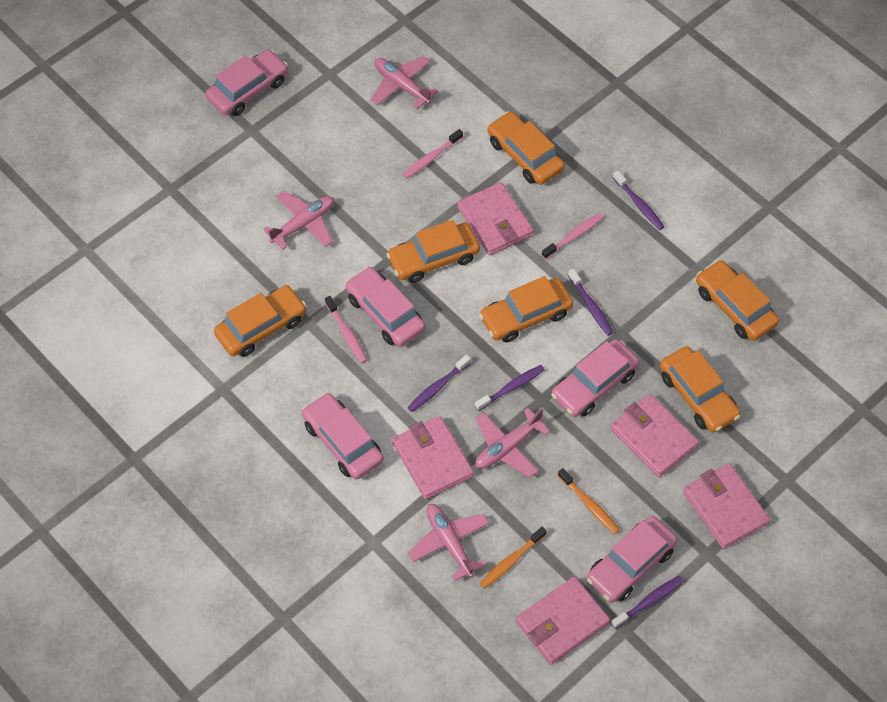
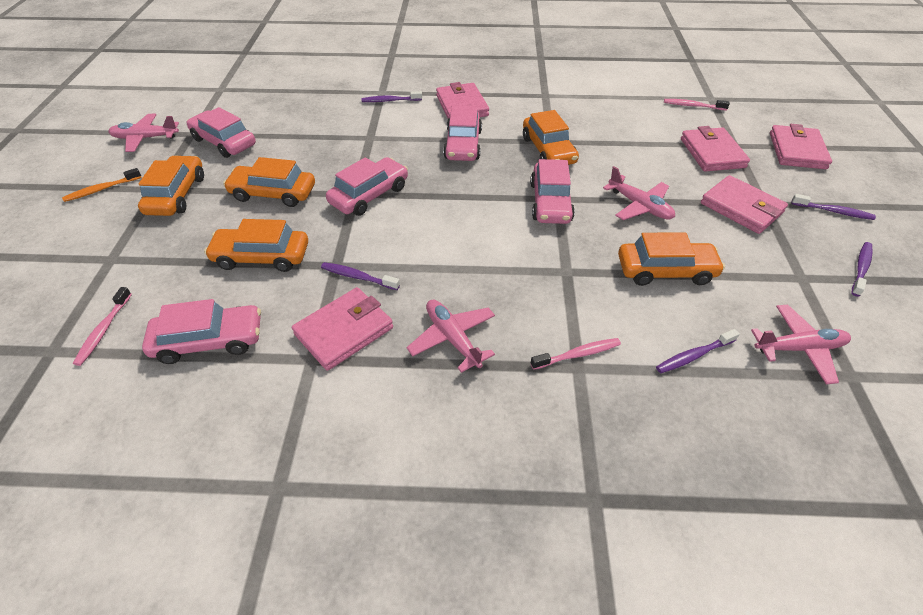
orange car: 6 -> 5
orange toothbrush: 2 -> 1

